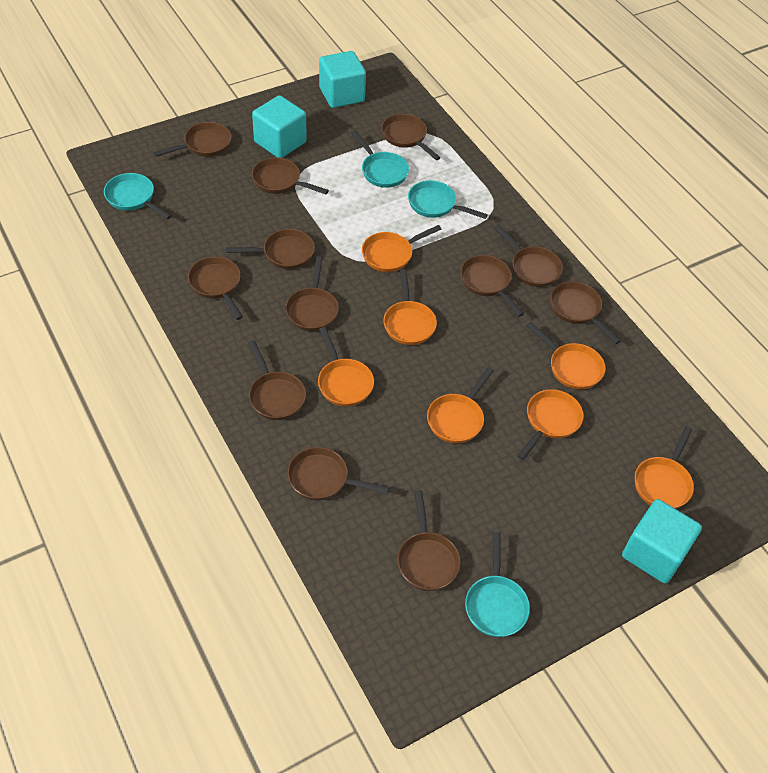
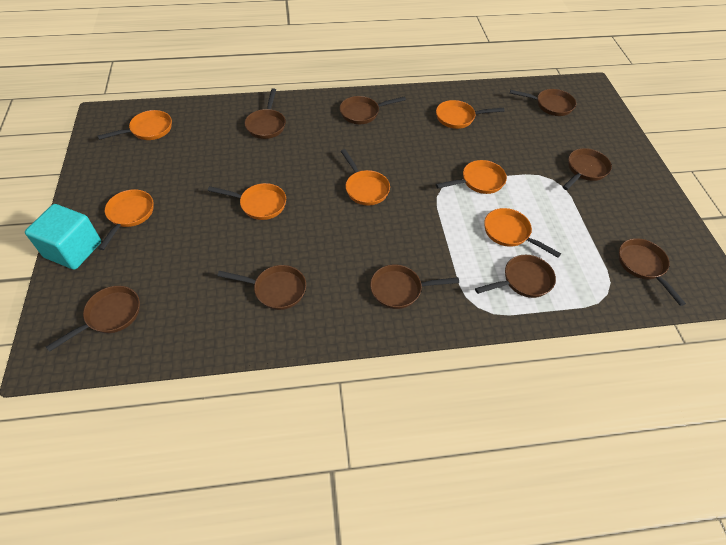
brown pan: 12 -> 9
turquoise cube: 3 -> 1
turquoise pan: 4 -> 0

